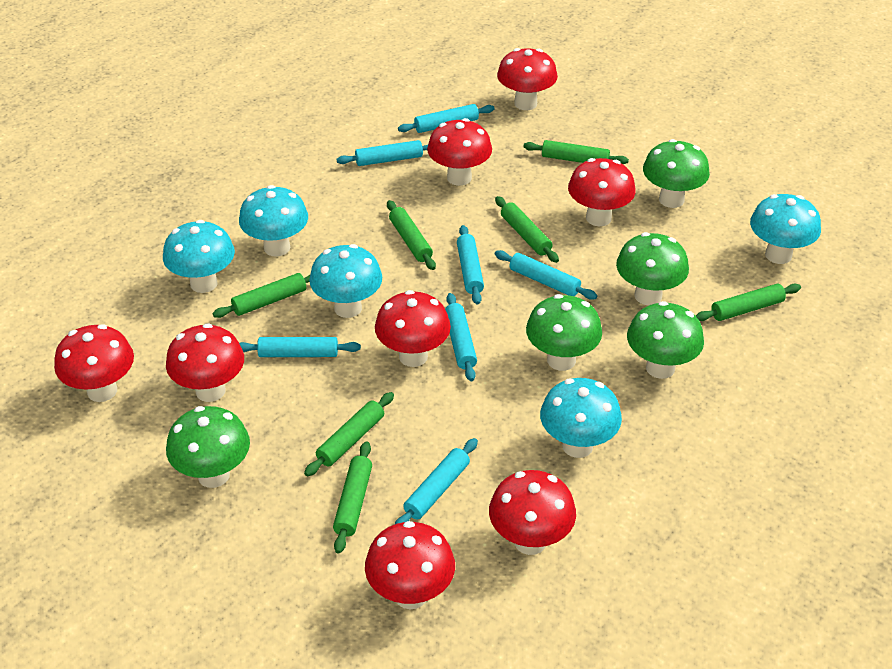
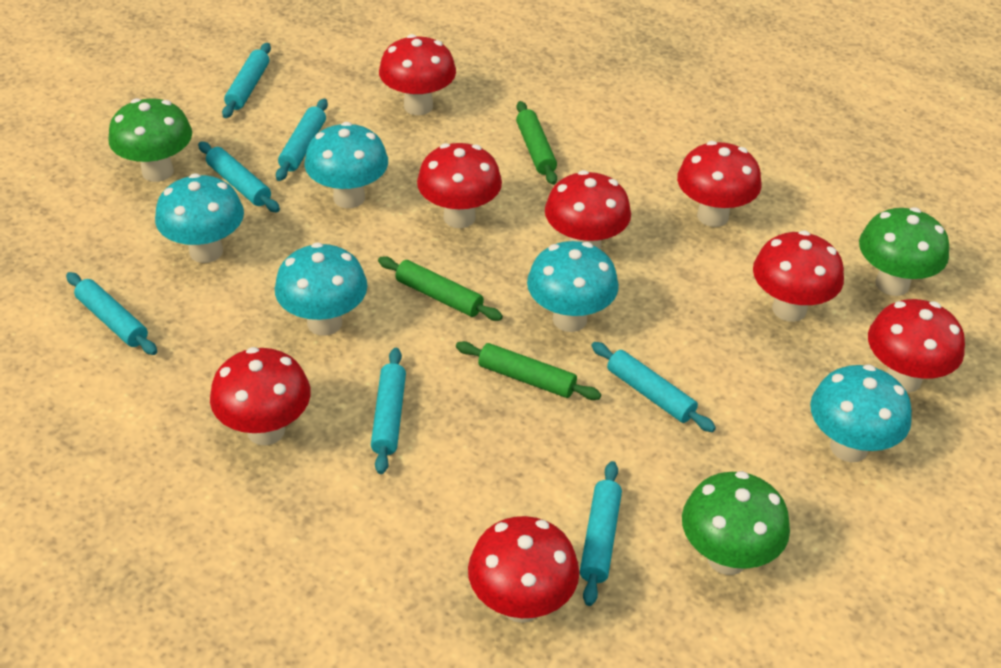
green mushroom: 5 -> 3
green rolling pin: 7 -> 3

